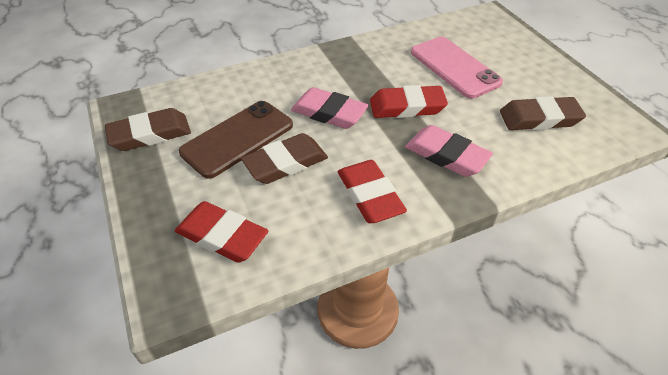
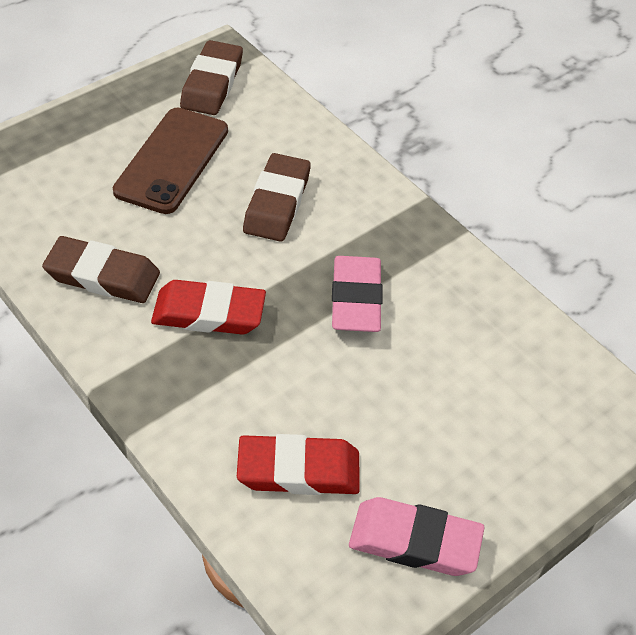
pink phone: 1 -> 0
red eraser: 3 -> 2

